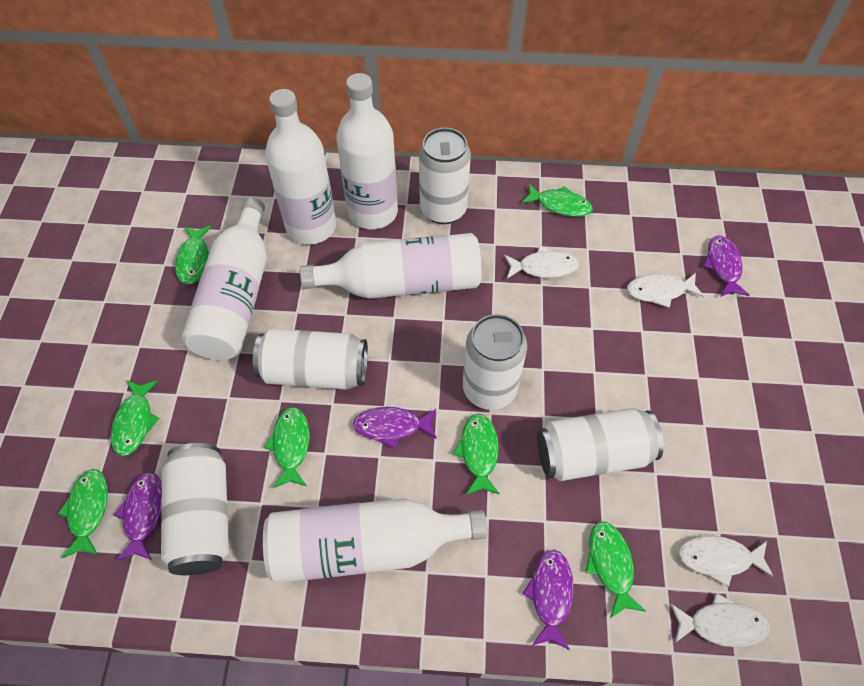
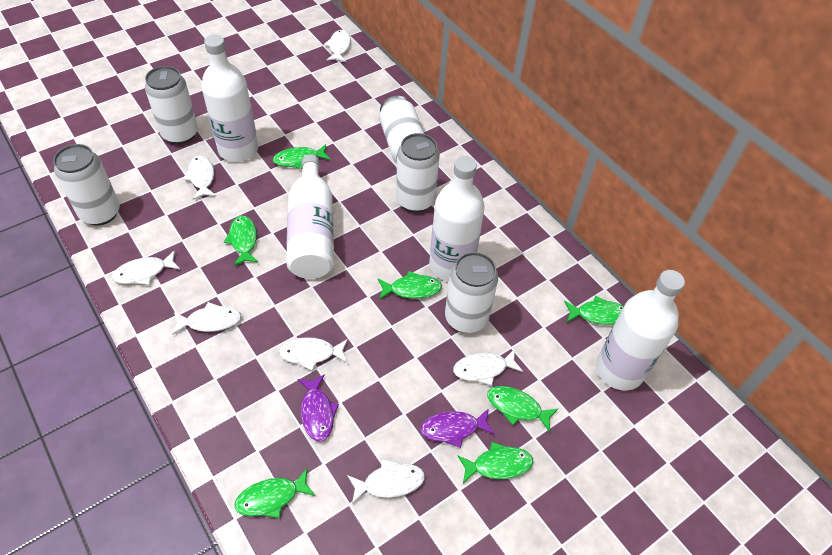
purple fish: 4 -> 2
white bottle: 5 -> 4
white fish: 4 -> 7

